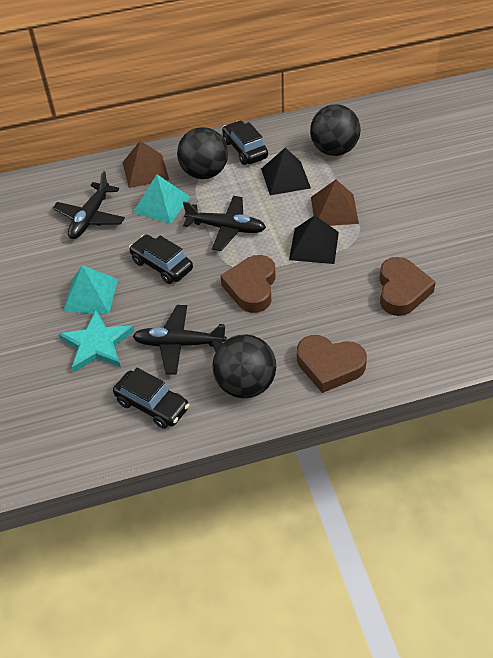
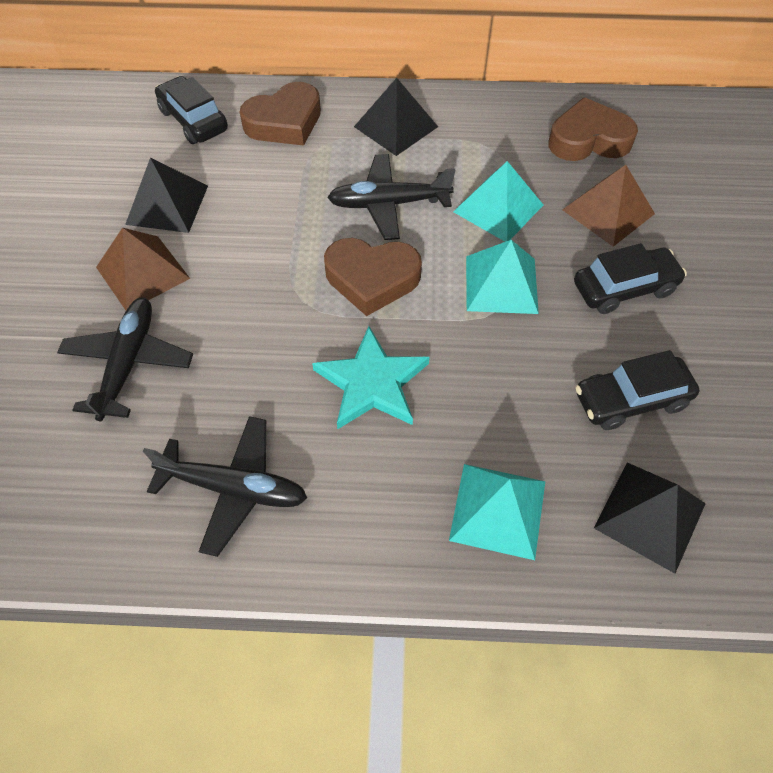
black ball: 3 -> 0
black pyramid: 2 -> 3
turquoise pyramid: 2 -> 3

